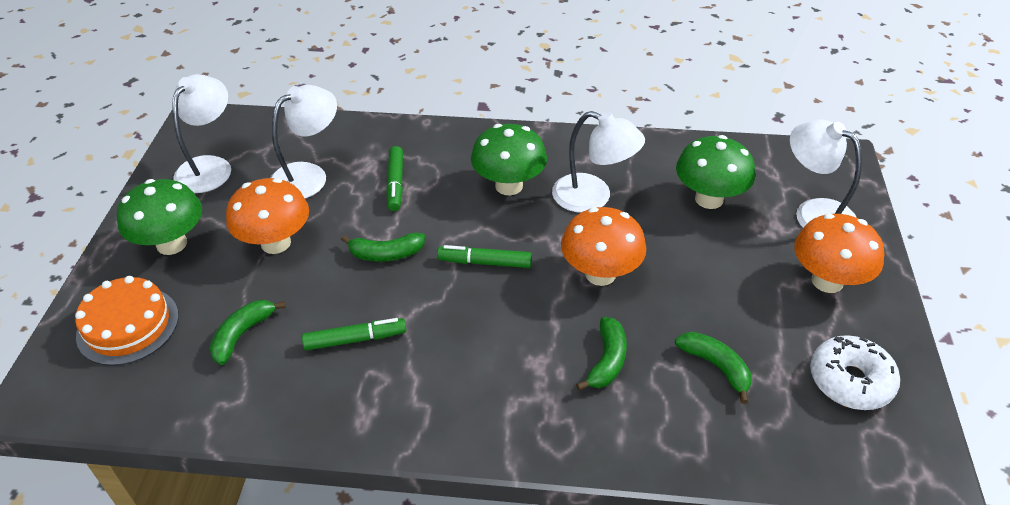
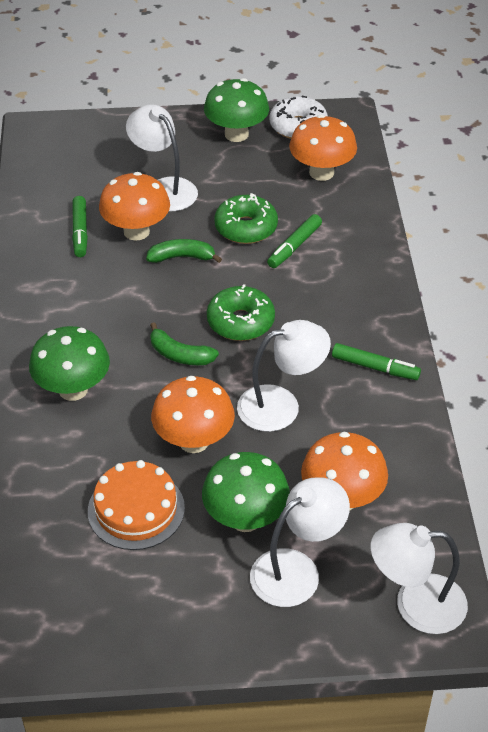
green banana: 4 -> 2
green donut: 0 -> 2
orange mushroom: 3 -> 4

